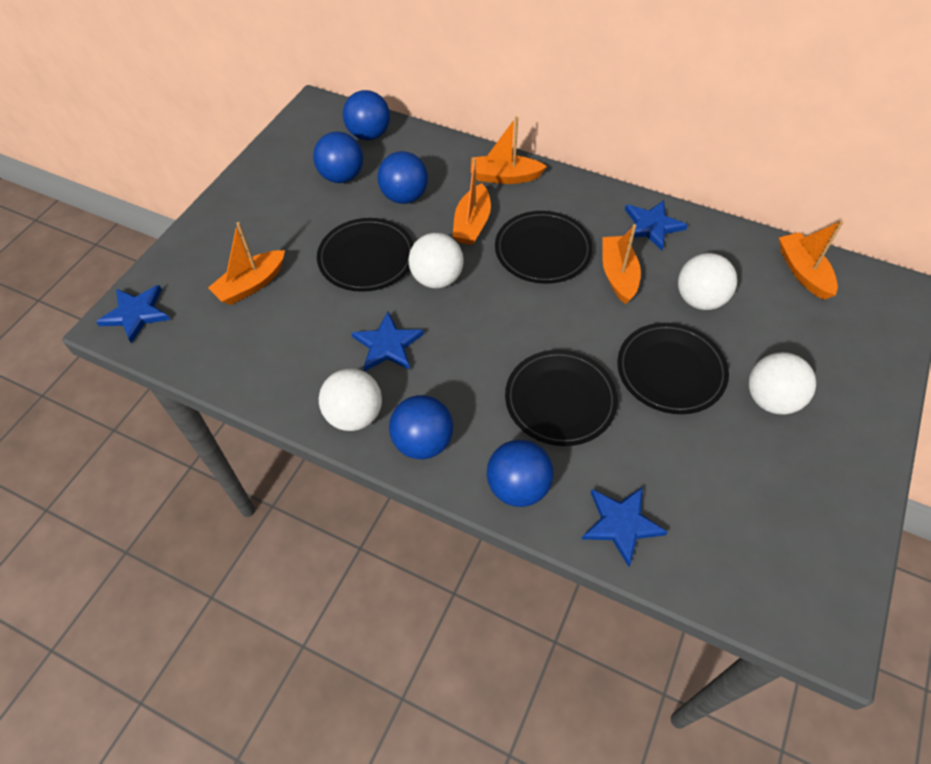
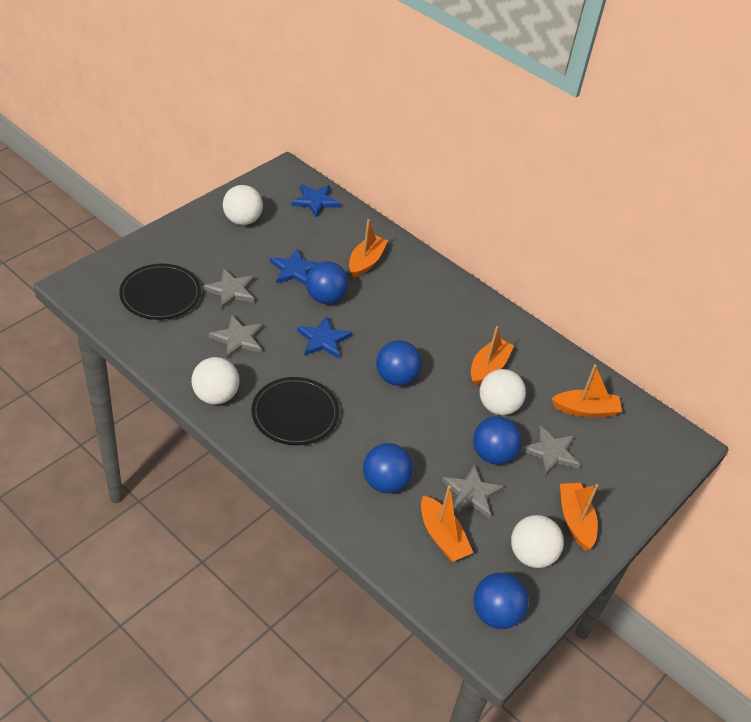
black plate: 4 -> 2
blue star: 4 -> 3
grey star: 0 -> 4

